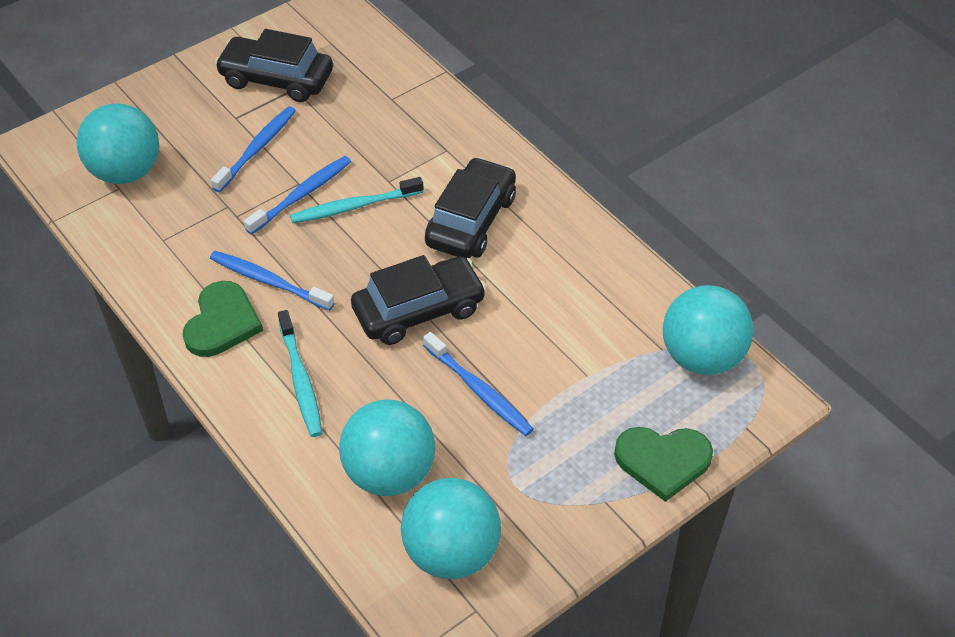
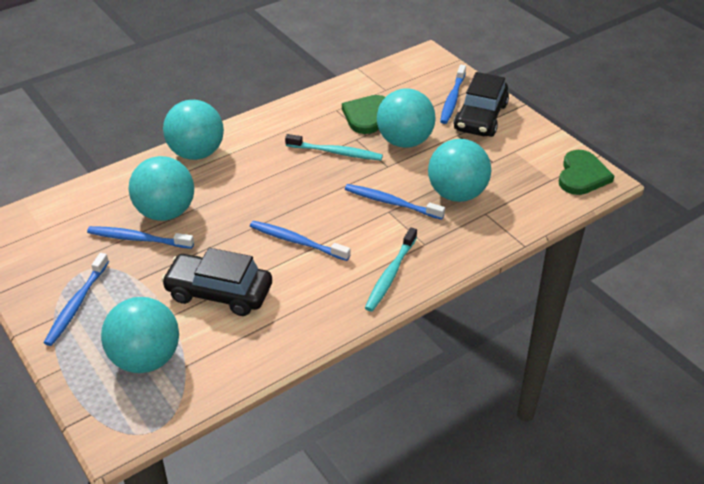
black car: 3 -> 2
blue toothbrush: 4 -> 5
turquoise ball: 4 -> 5

